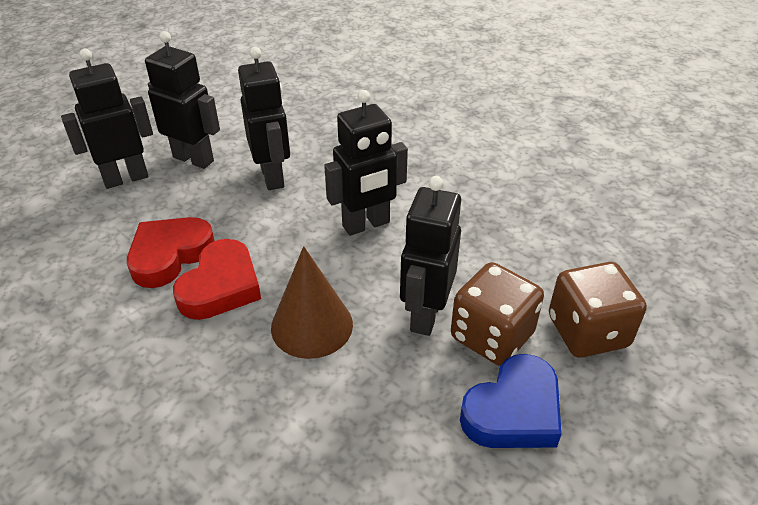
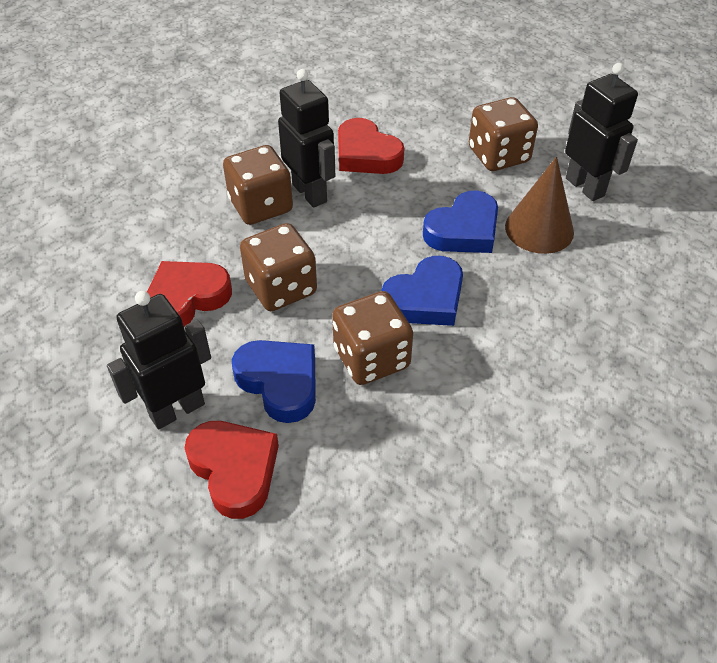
black robot: 5 -> 3
blue heart: 1 -> 3
brown dice: 2 -> 4
red heart: 2 -> 3

